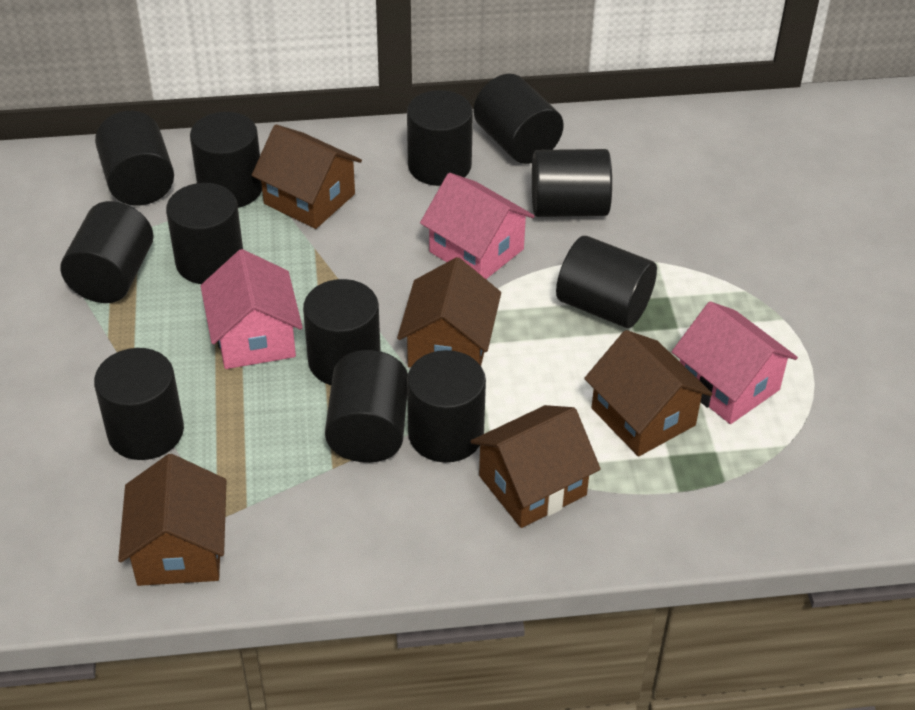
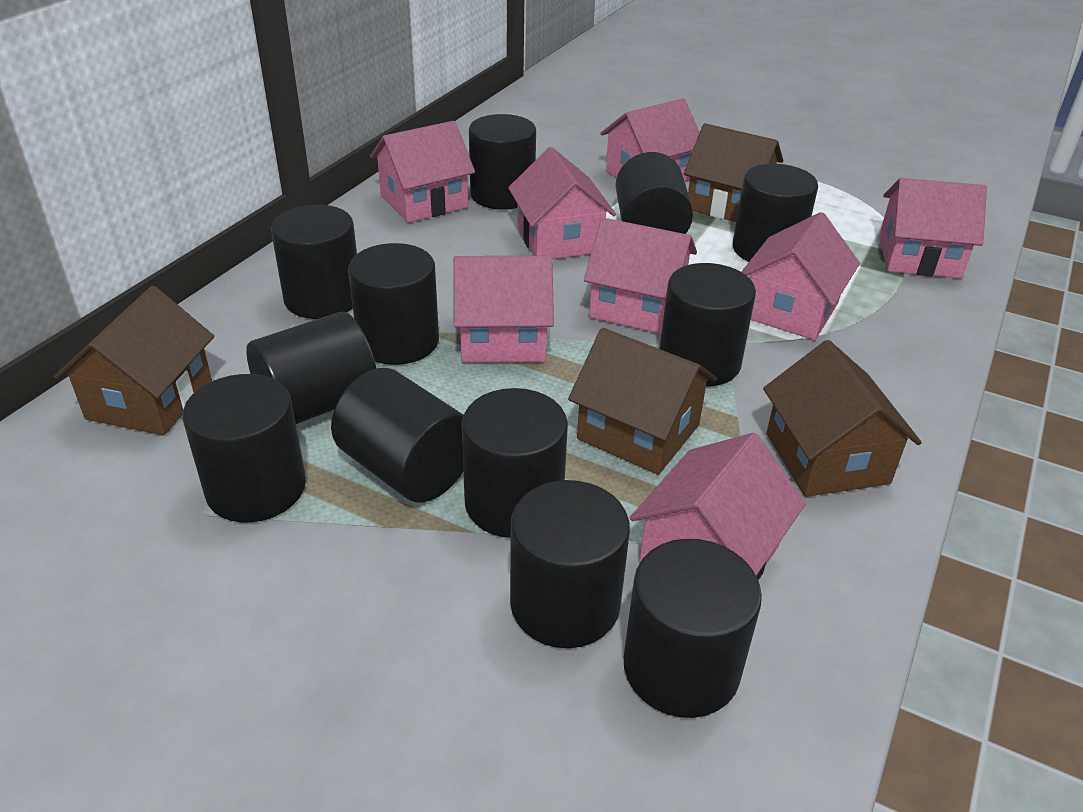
brown house: 5 -> 4
pink house: 3 -> 8

